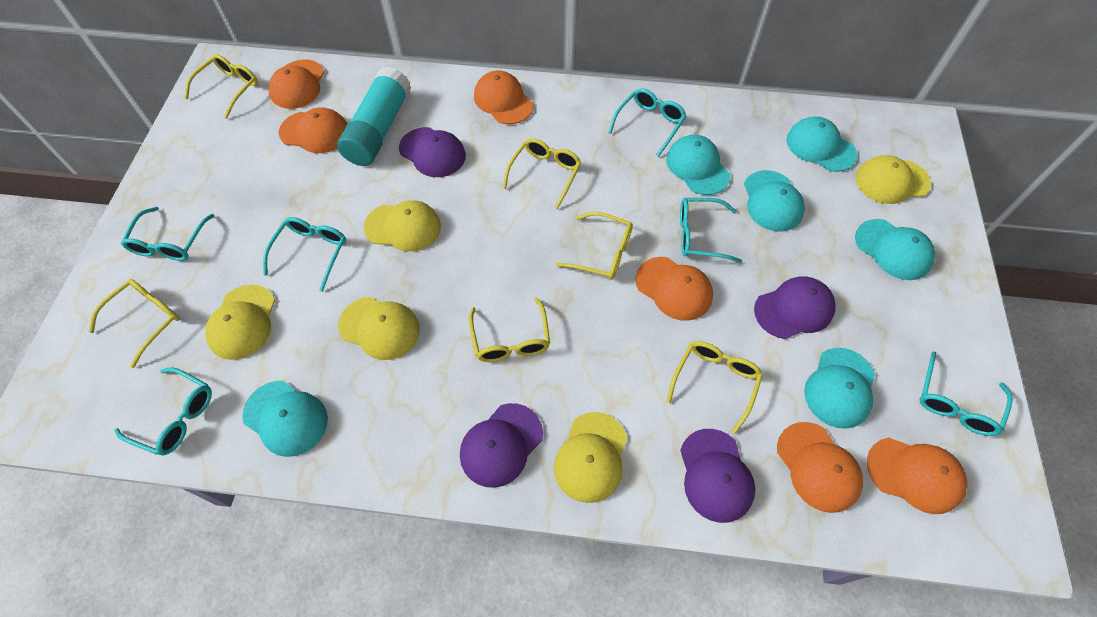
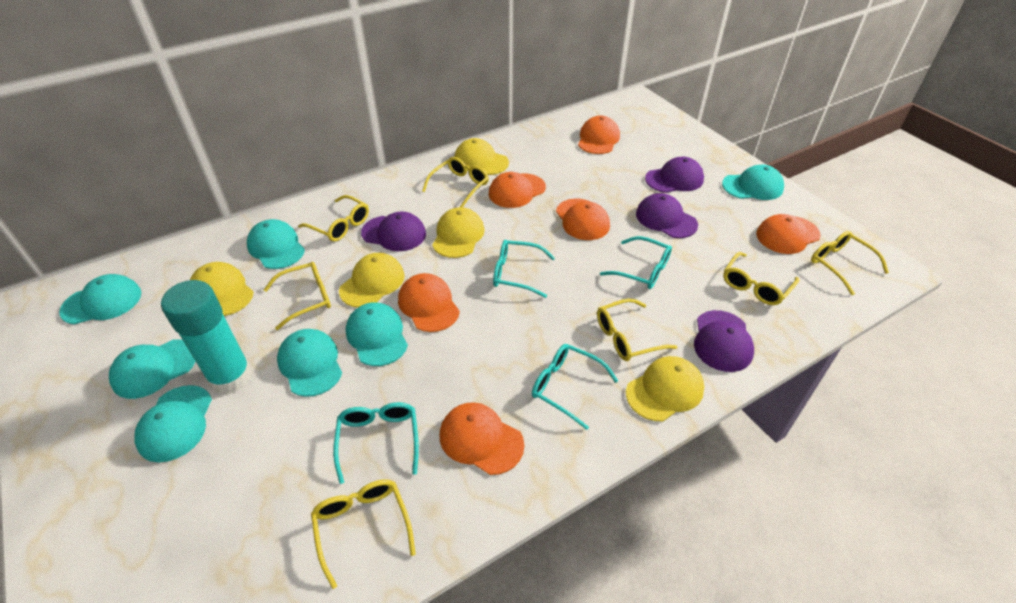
turquoise cap: 6 -> 7
turquoise glasses: 6 -> 4
yellow glasses: 6 -> 7

